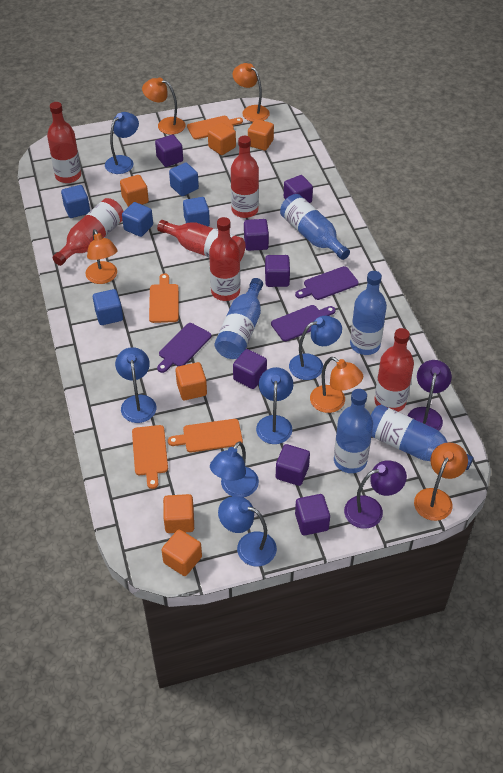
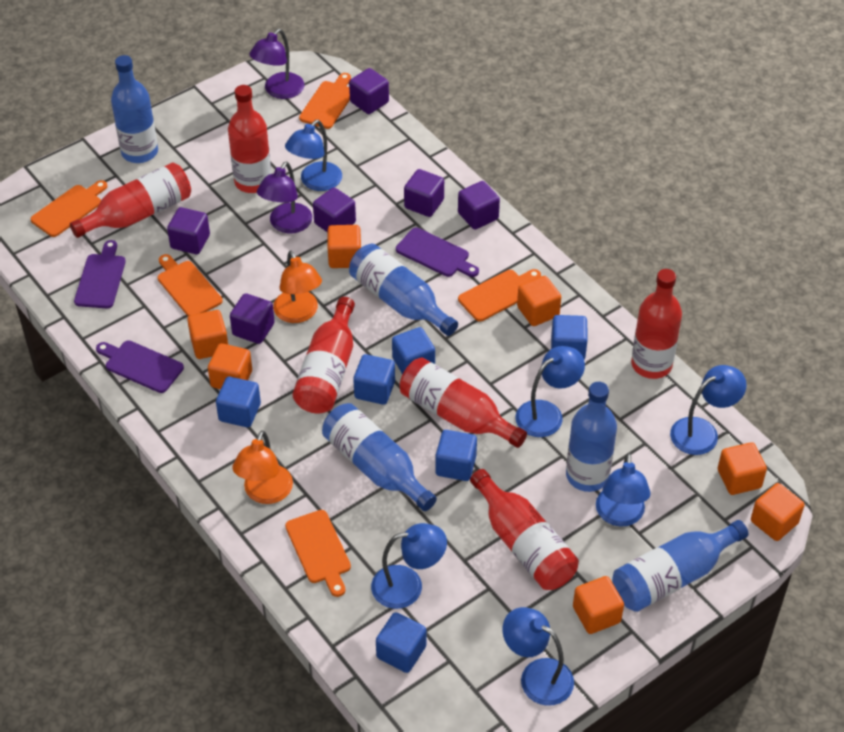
blue cube: 5 -> 6
orange cube: 6 -> 7
orange cutting board: 4 -> 5
orange lamp: 5 -> 2
purple cube: 7 -> 6

